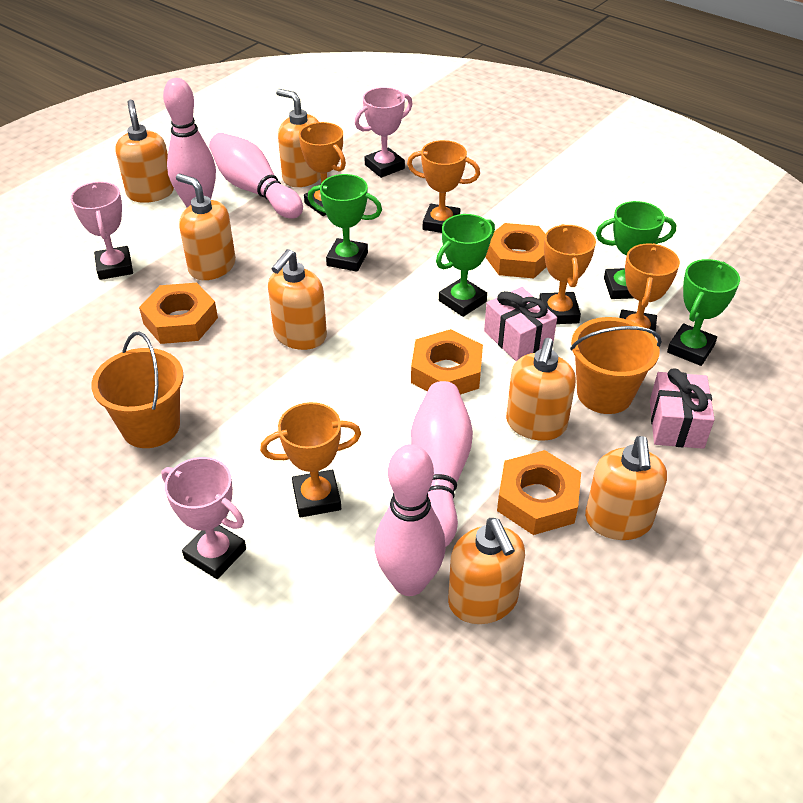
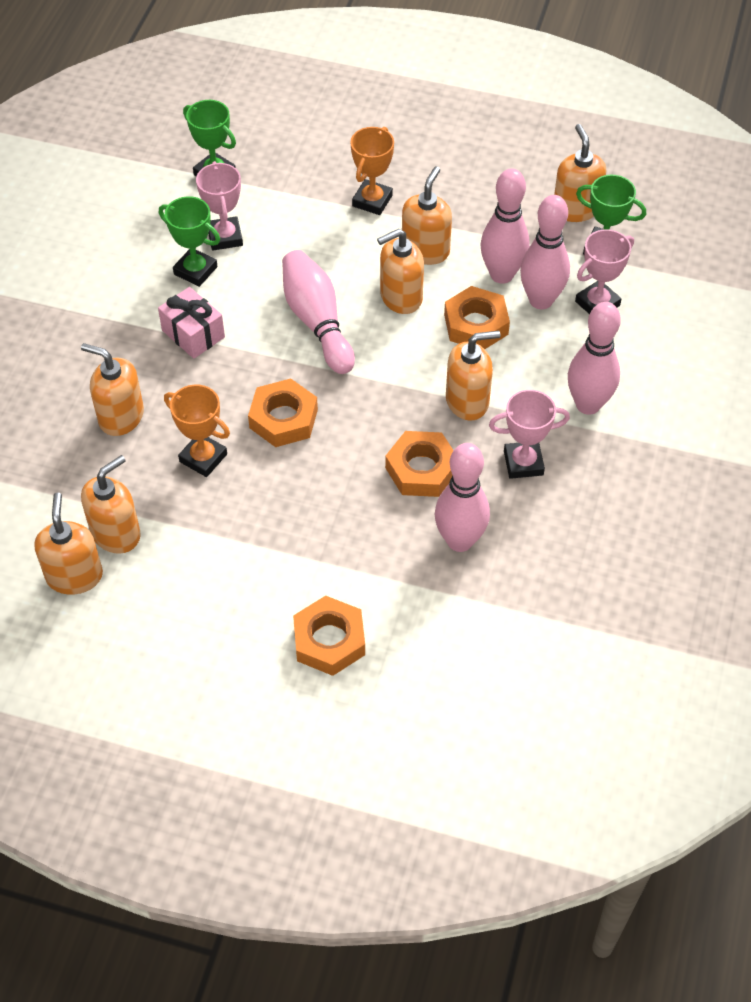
green trophy: 4 -> 3
orange bucket: 2 -> 0
orange trophy: 5 -> 2
pink bowling pin: 4 -> 5
pink gift: 2 -> 1

